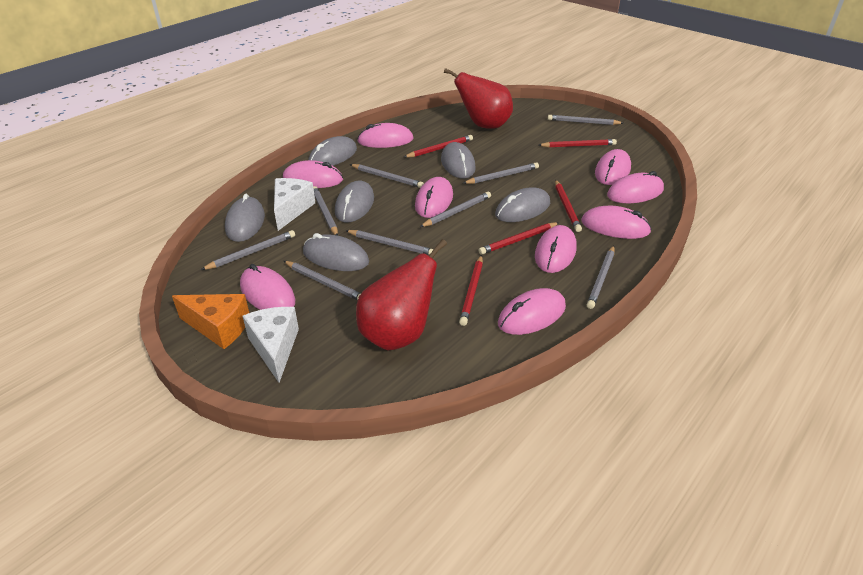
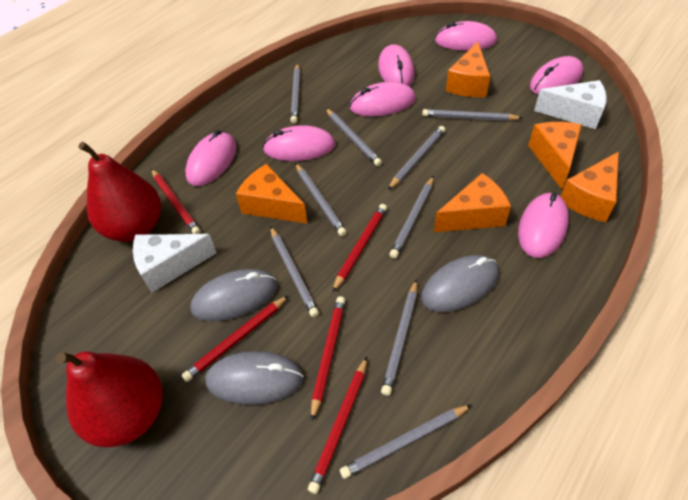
grey mouse: 6 -> 3
orange cheese: 1 -> 5
pink mouse: 9 -> 7

